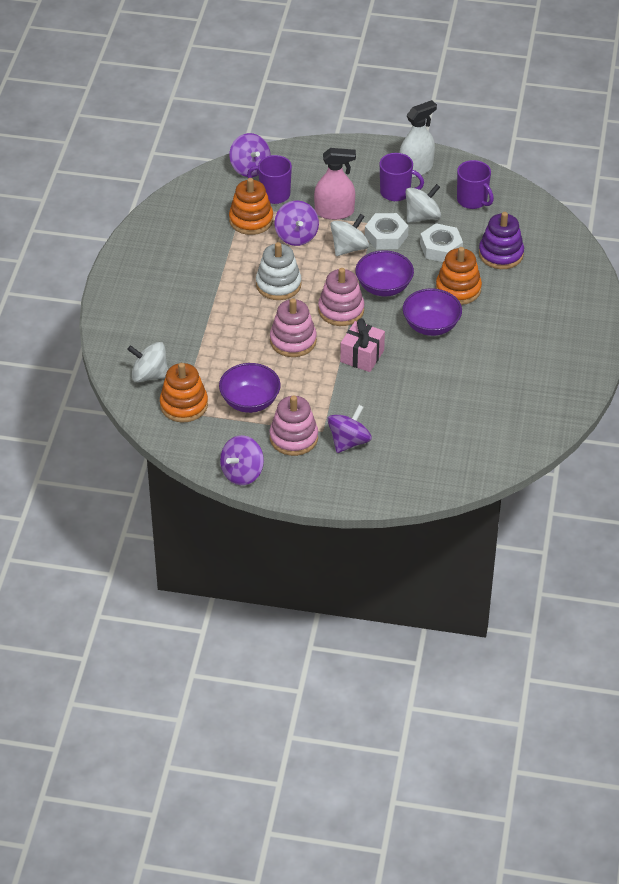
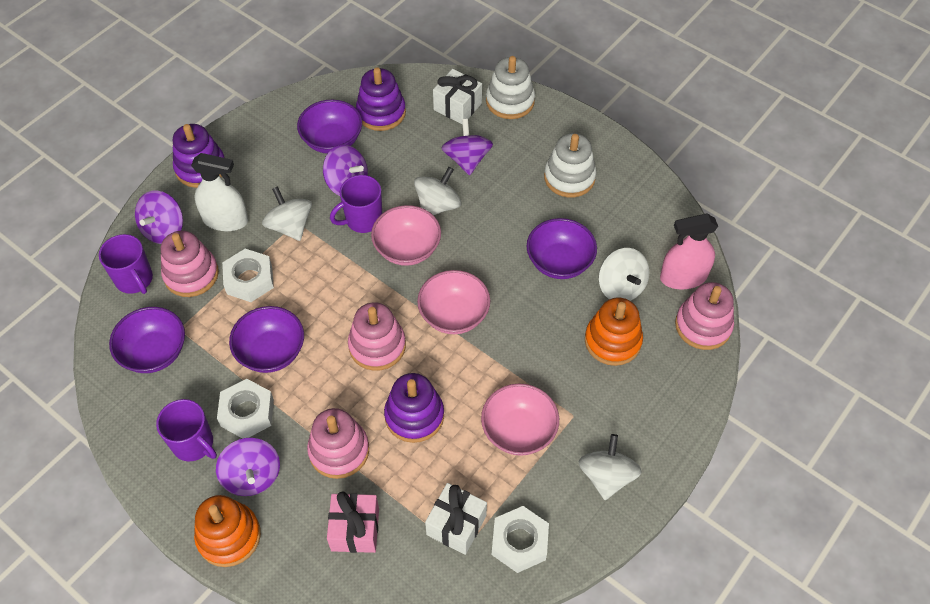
orange stacking toy: 3 -> 2
pink bowl: 0 -> 3
pink stacking toy: 3 -> 4
purple bowl: 3 -> 4
purple stacking toy: 1 -> 3
white gift: 0 -> 2
white nut: 2 -> 3
white spinning top: 3 -> 4
white stacking toy: 1 -> 2

